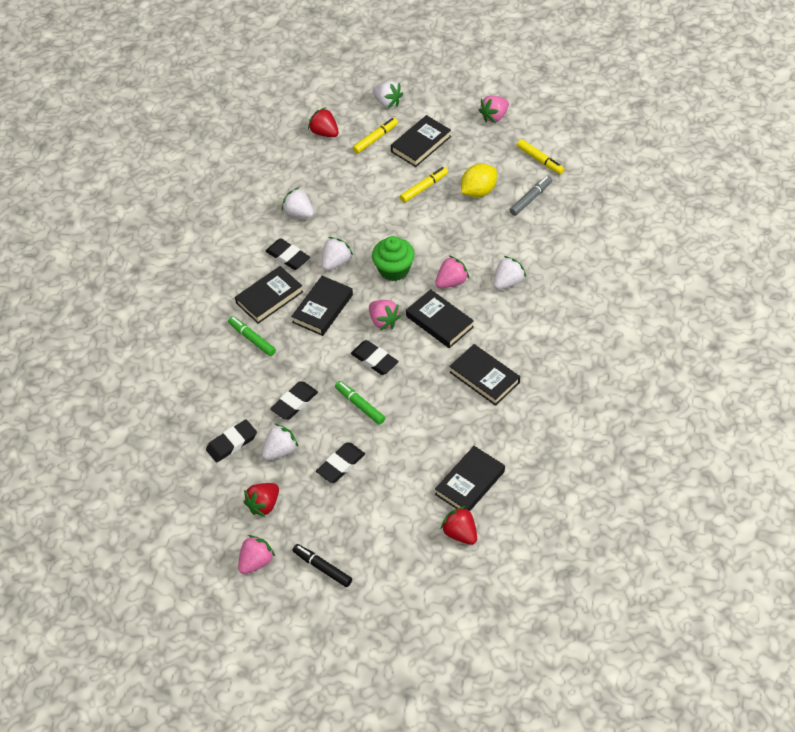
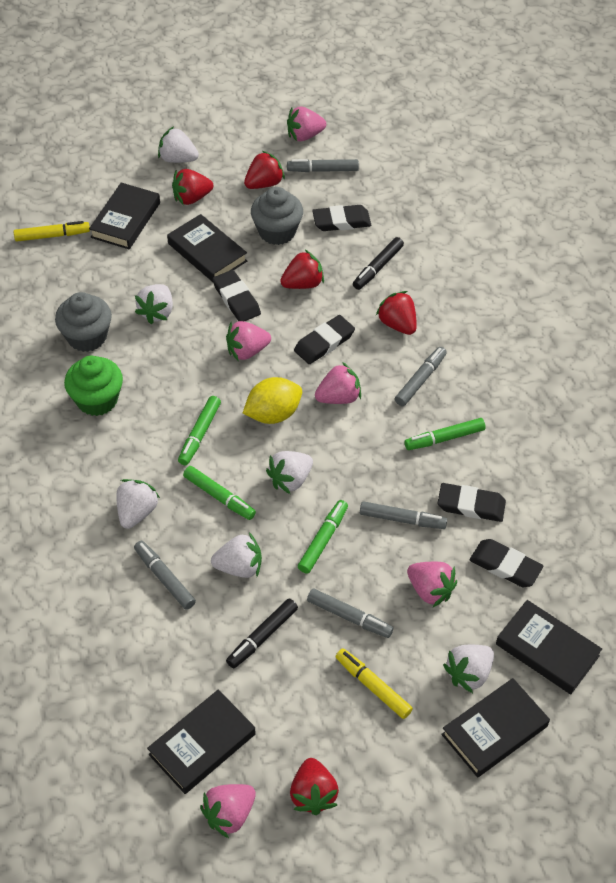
black book: 6 -> 5
black marker: 1 -> 2
green marker: 2 -> 4
grey cupcake: 0 -> 2
grey marker: 1 -> 5
pink strawberry: 4 -> 5
red strawberry: 3 -> 5
white strawberry: 5 -> 6
yellow marker: 3 -> 2

